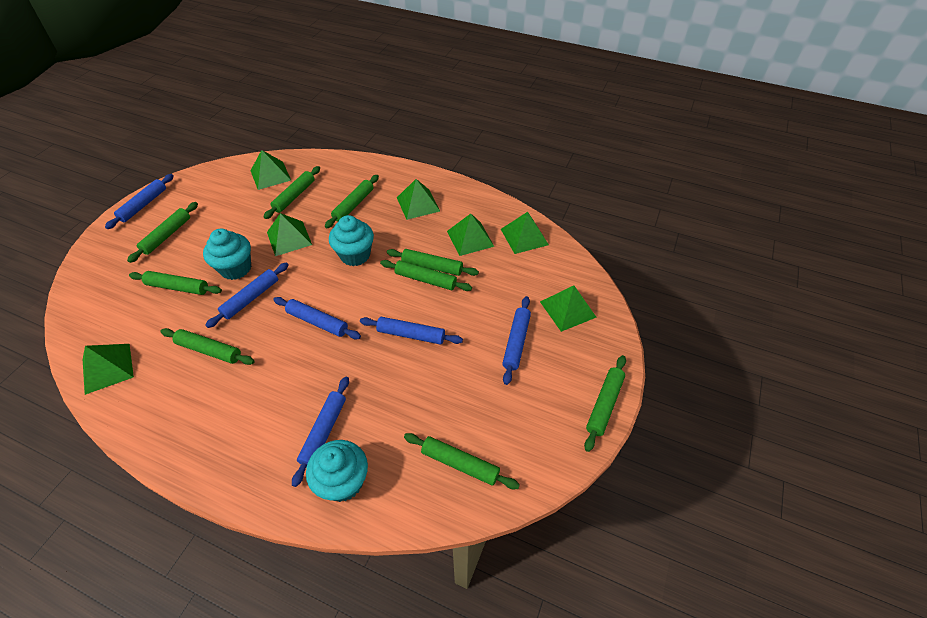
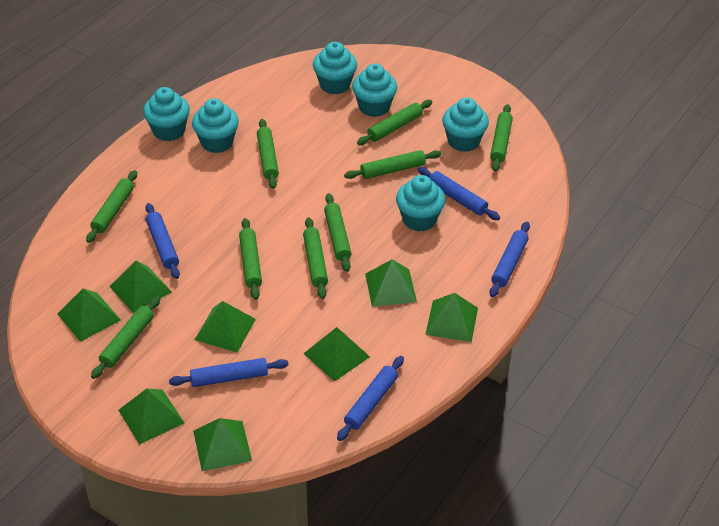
blue rolling pin: 6 -> 5
green pyramid: 7 -> 8
turquoise cupcake: 3 -> 6

